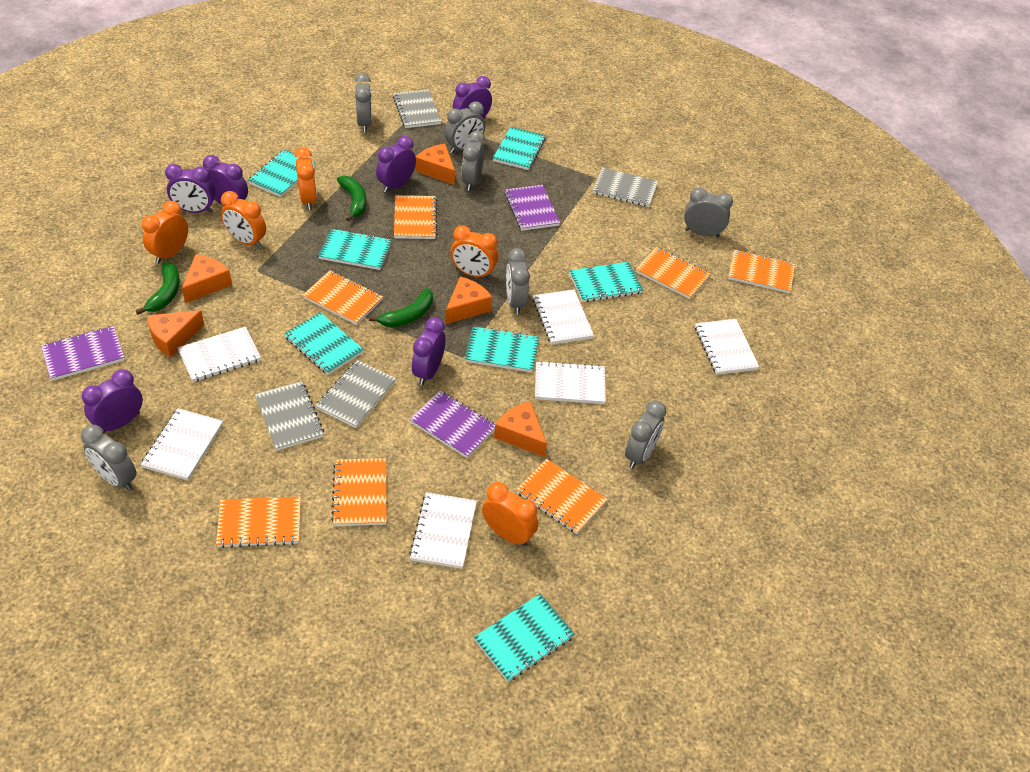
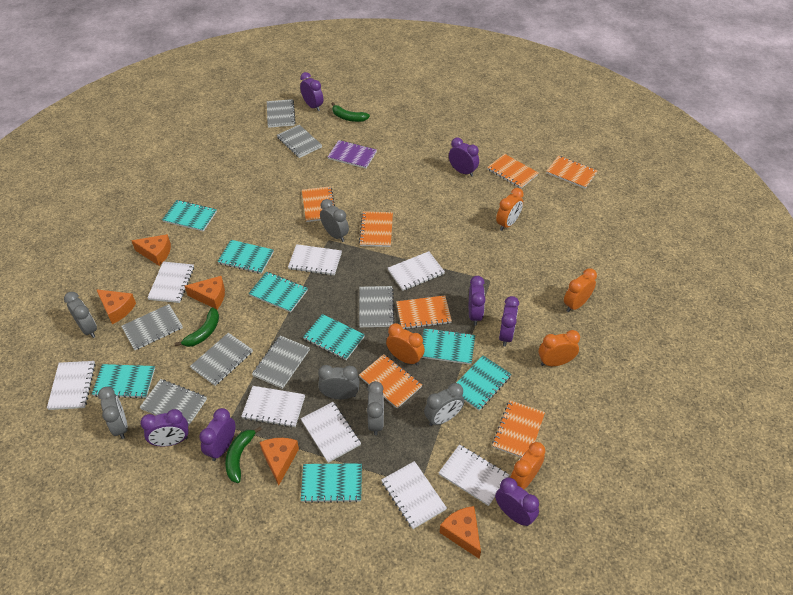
grey clock: 7 -> 6
grey notebook: 4 -> 7
purple clock: 6 -> 7
purple notebook: 3 -> 1
turquoise notebook: 7 -> 8
white notebook: 6 -> 8

